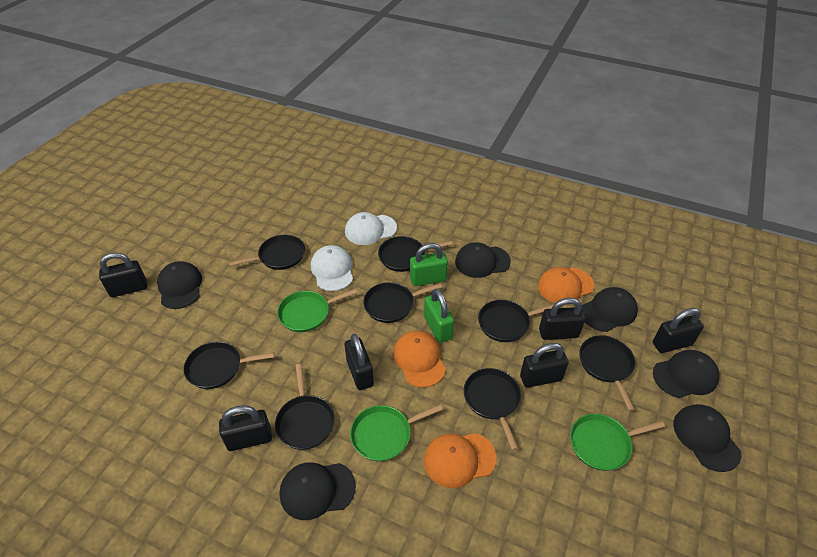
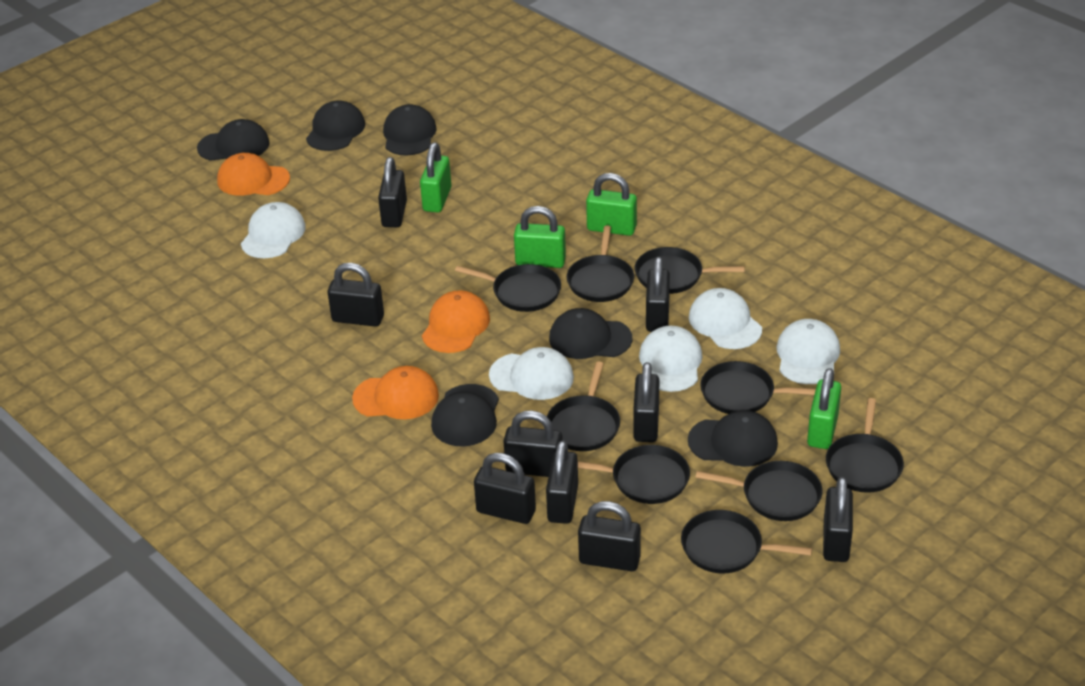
black padlock: 6 -> 9
black pan: 8 -> 9
green padlock: 2 -> 4
green pan: 3 -> 0
white cap: 2 -> 5

